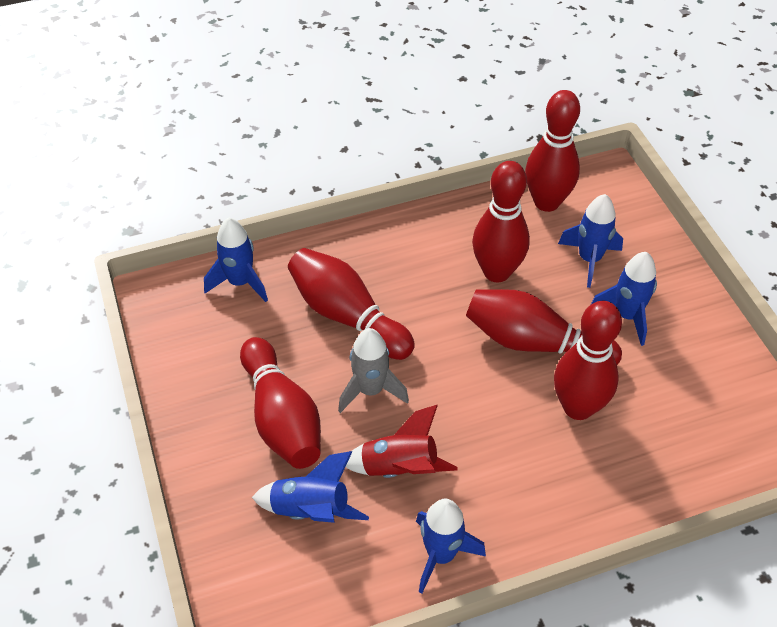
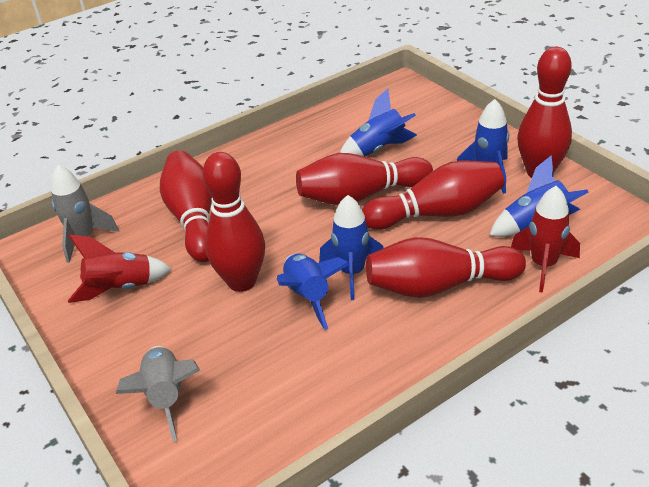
grey rocket: 1 -> 2
red rocket: 1 -> 2

